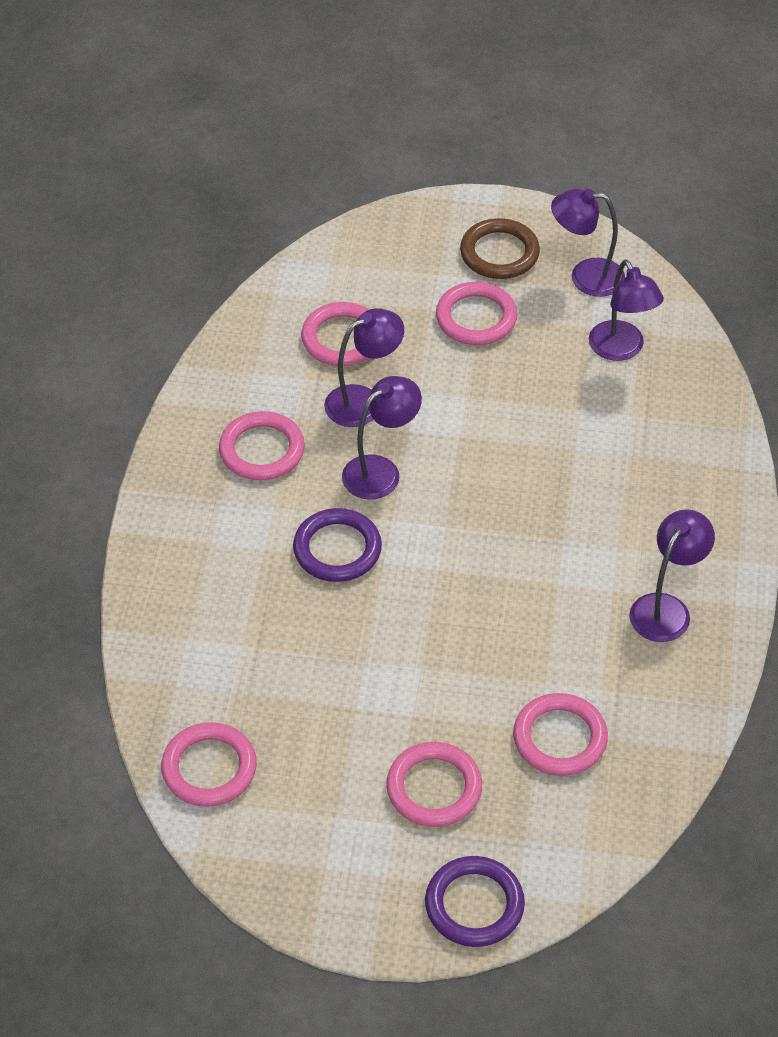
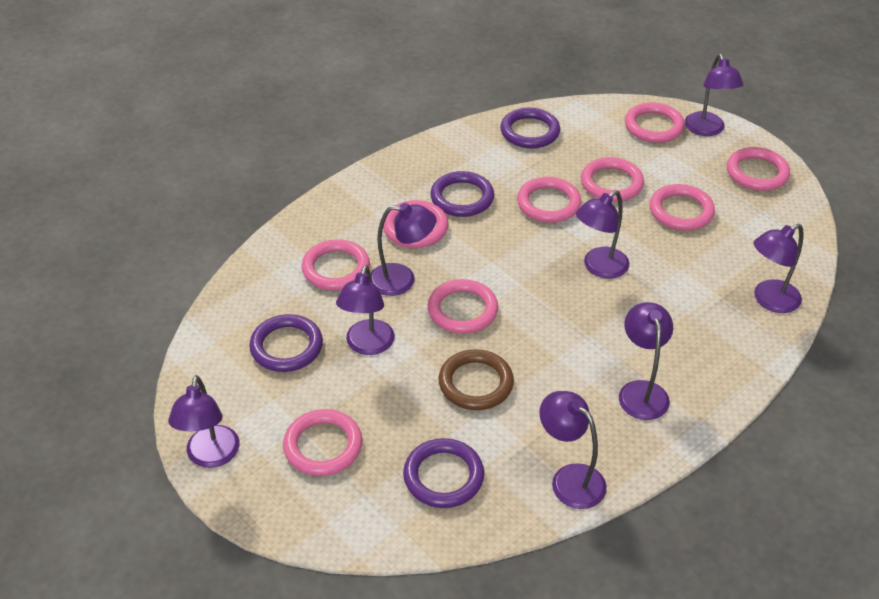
pink ring: 6 -> 9
purple lamp: 5 -> 8
purple ring: 2 -> 4

